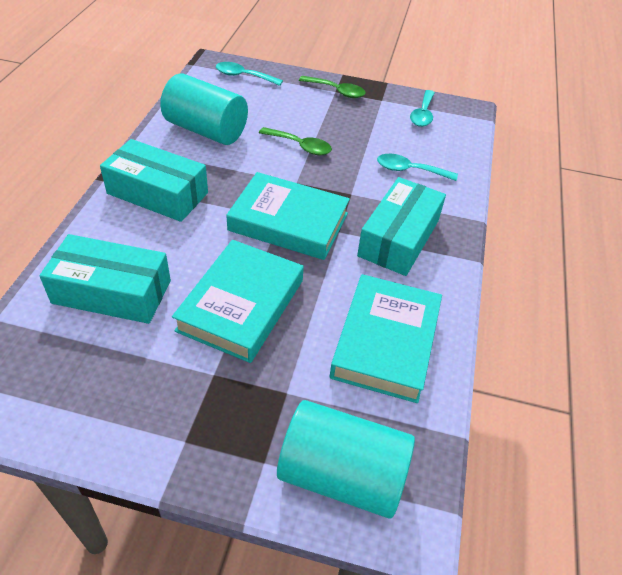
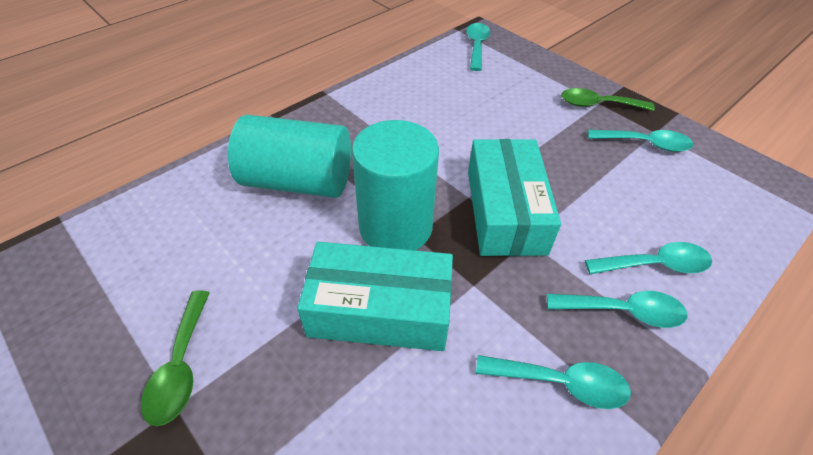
turquoise book: 3 -> 0
turquoise box: 3 -> 2
turquoise spoon: 3 -> 5

